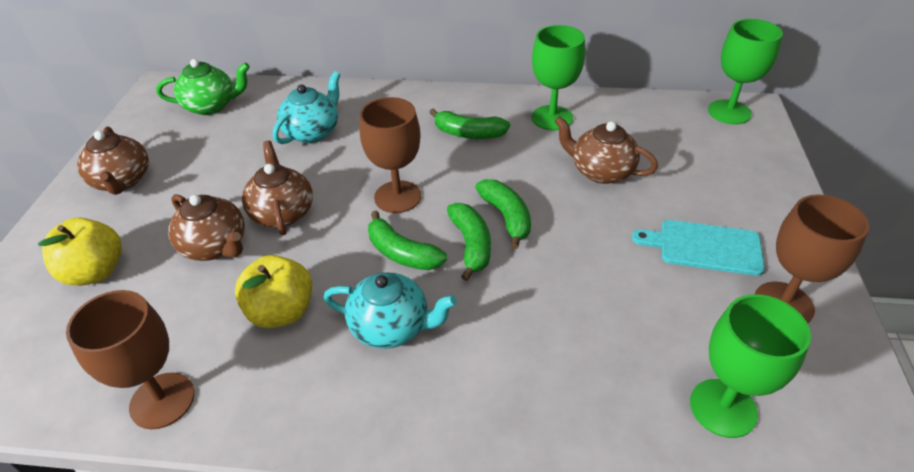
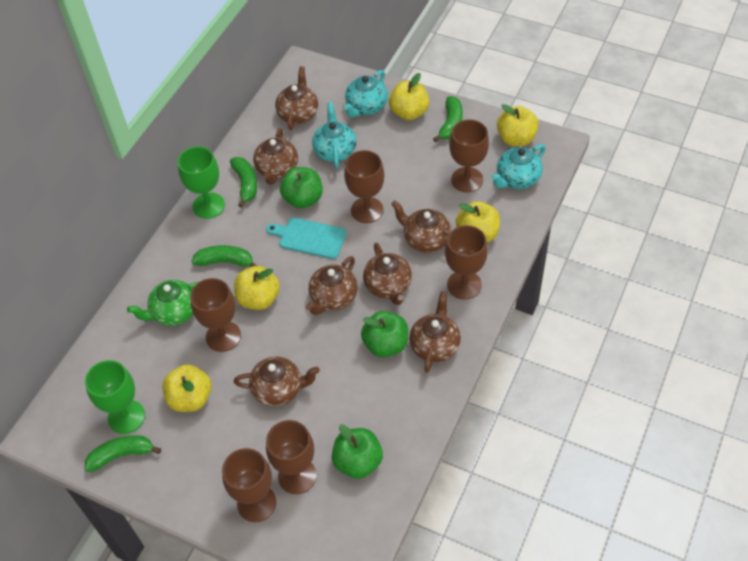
brown goblet: 3 -> 6
brown teapot: 4 -> 7
green apple: 0 -> 3
green goblet: 3 -> 2
turquoise teapot: 2 -> 3
yellow apple: 2 -> 5

